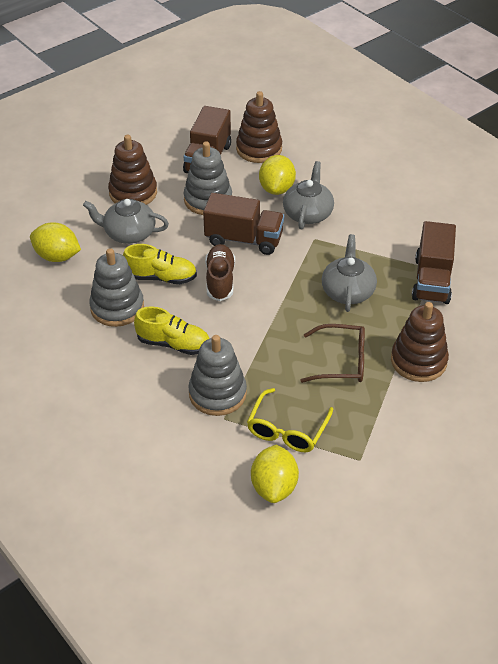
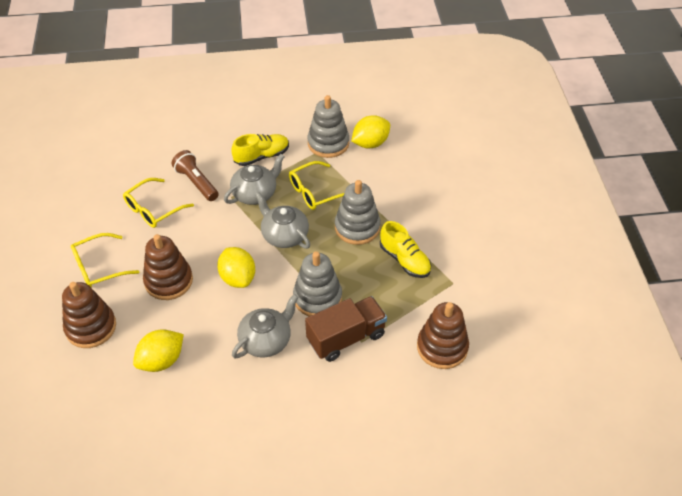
brown flashlight: 0 -> 1
brown glasses: 1 -> 0
brown shoe: 1 -> 0
brown truck: 3 -> 1
yellow glasses: 1 -> 3

